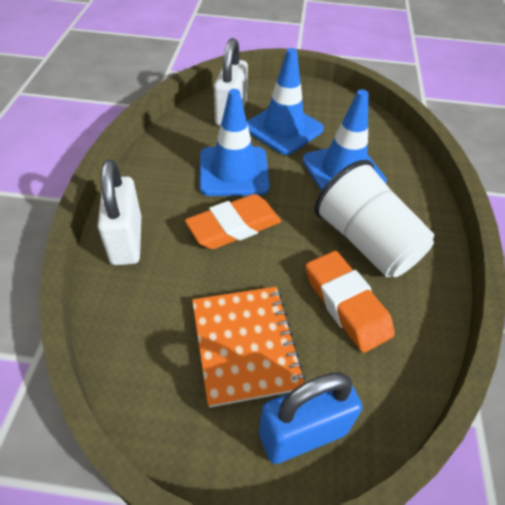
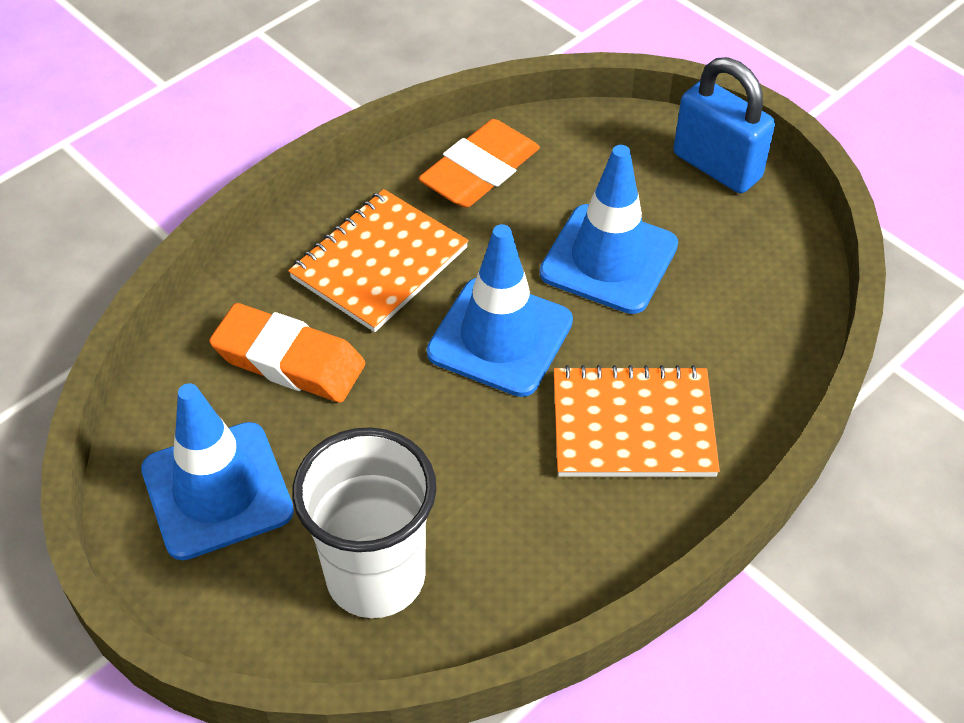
orange notebook: 1 -> 2
white padlock: 2 -> 0

